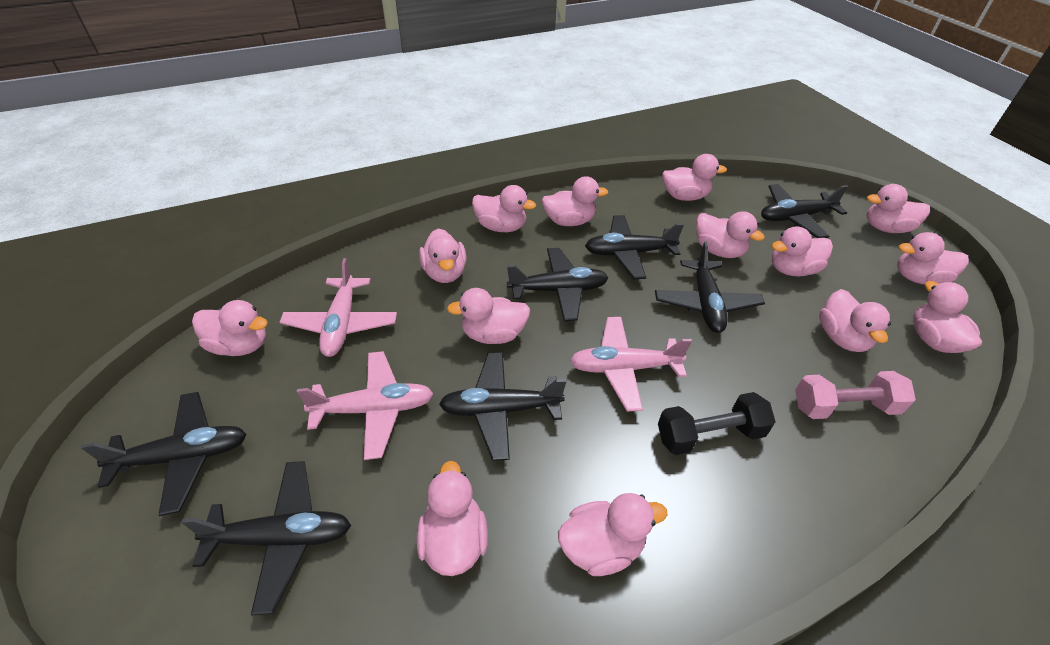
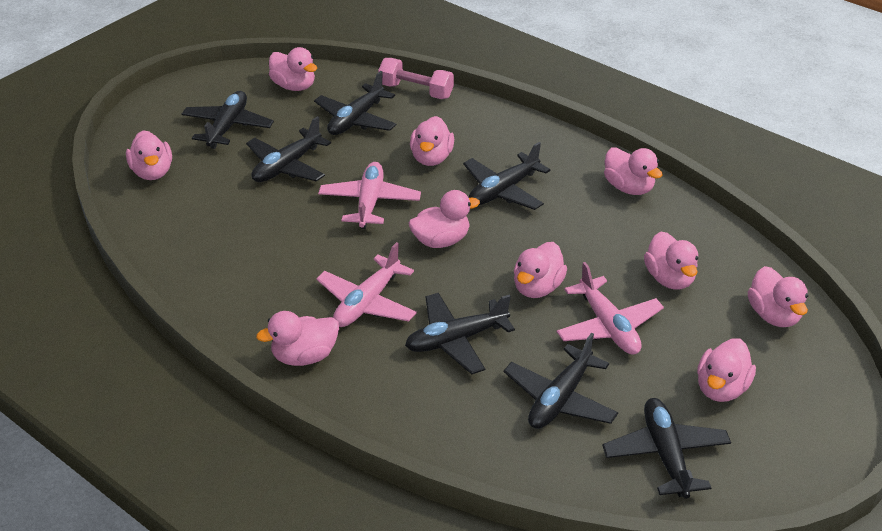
black dumbbell: 1 -> 0
pink duck: 14 -> 10

